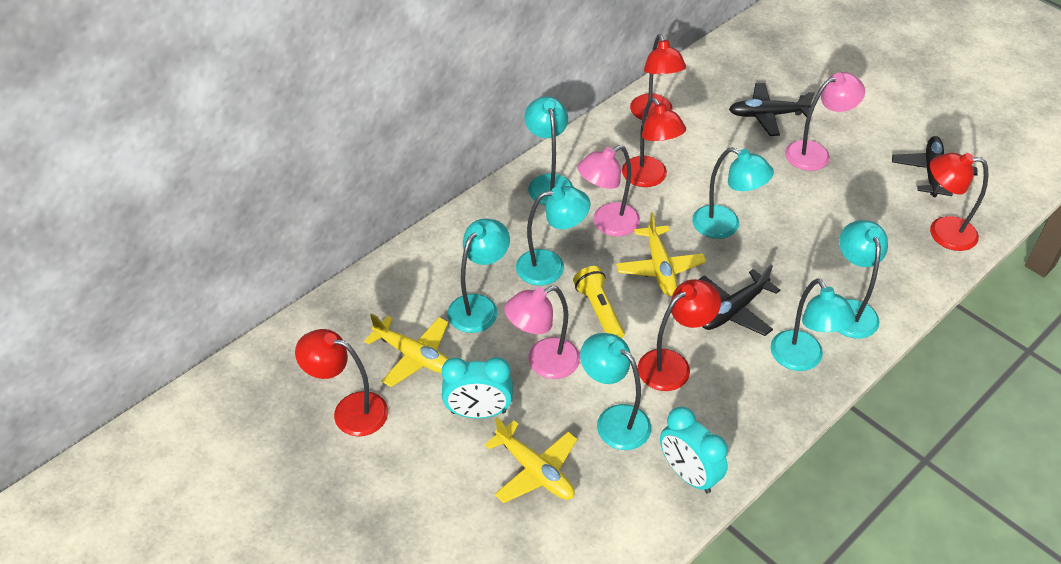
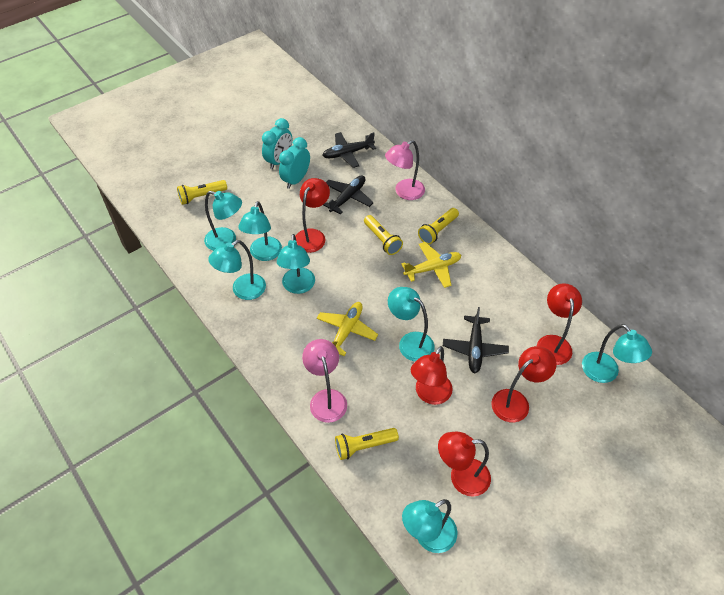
pink lamp: 3 -> 2
yellow flashlight: 1 -> 4
yellow plane: 3 -> 2

